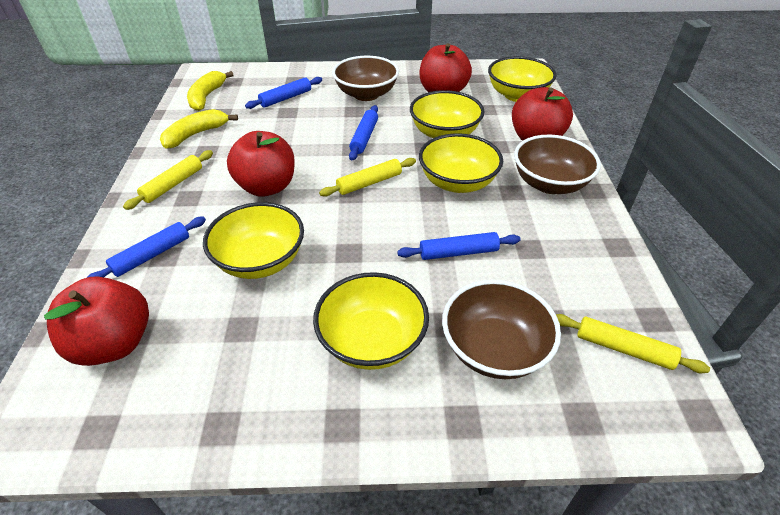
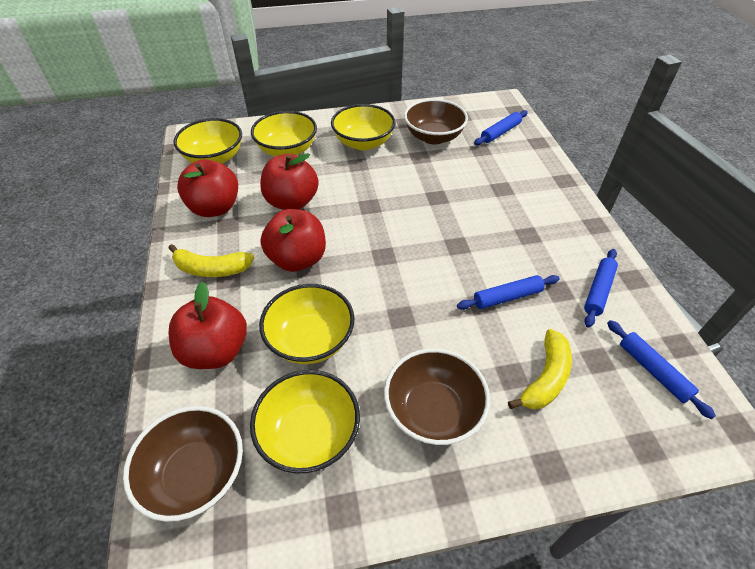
yellow rolling pin: 3 -> 0

